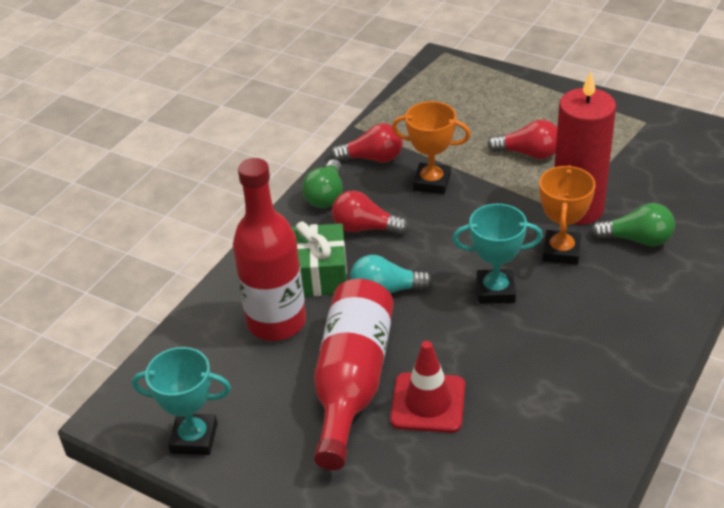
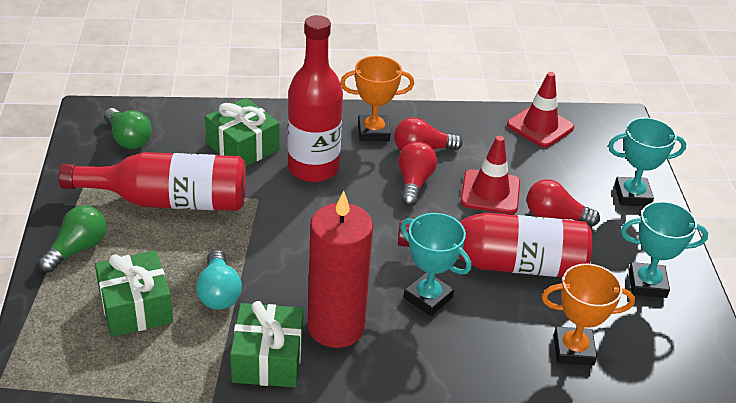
green gift: 1 -> 3
red bottle: 2 -> 3
red traffic cone: 1 -> 2
turquoise trophy: 2 -> 3

